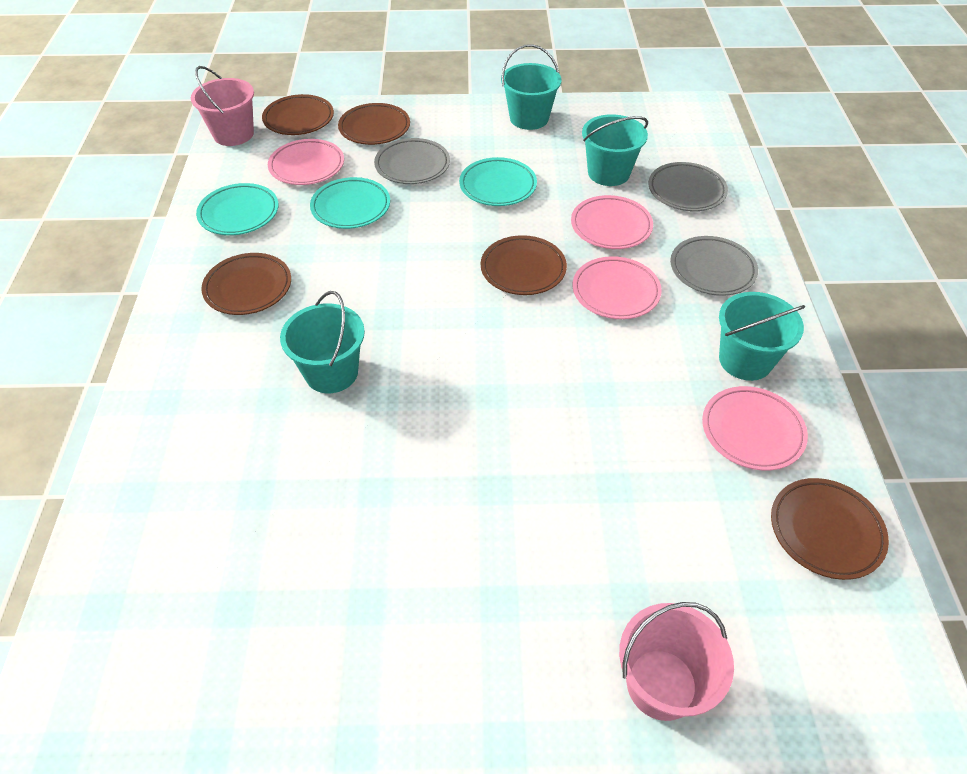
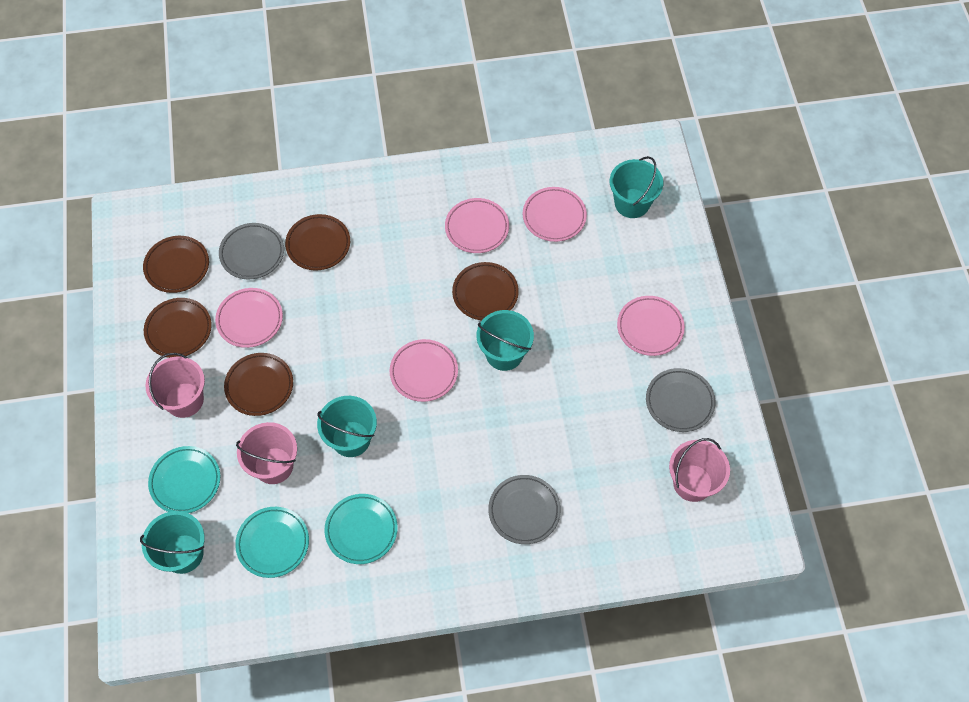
pink bucket: 2 -> 3
pink plate: 4 -> 5

